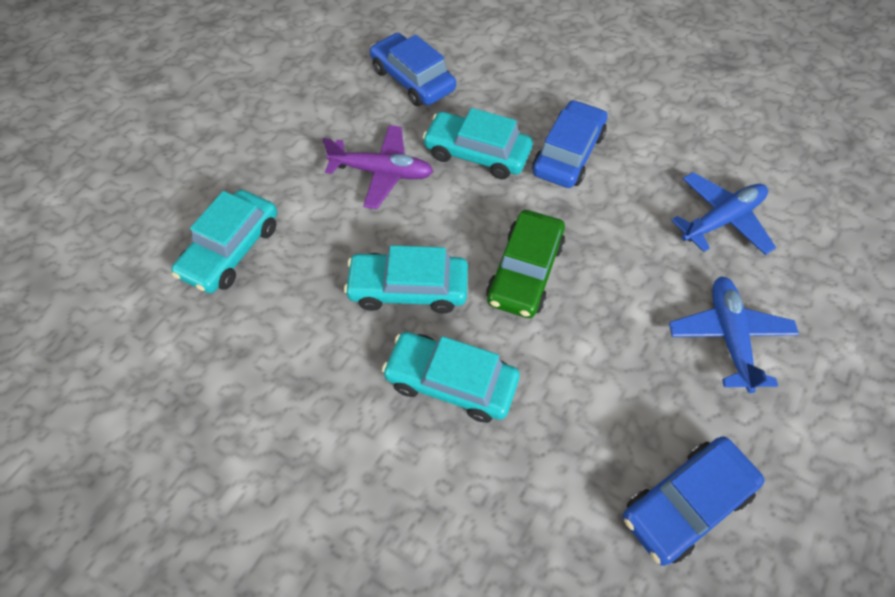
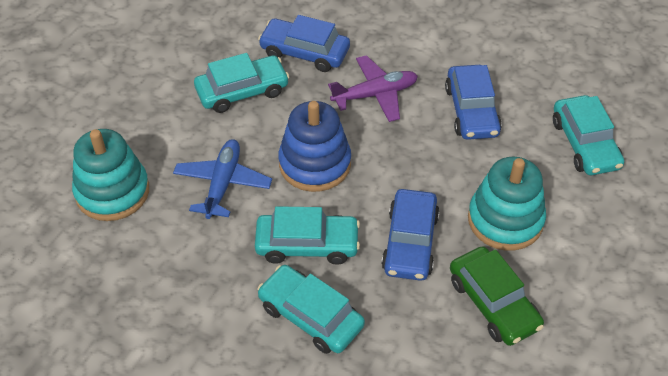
blue plane: 2 -> 1
blue stacking toy: 0 -> 1
turquoise stacking toy: 0 -> 2

